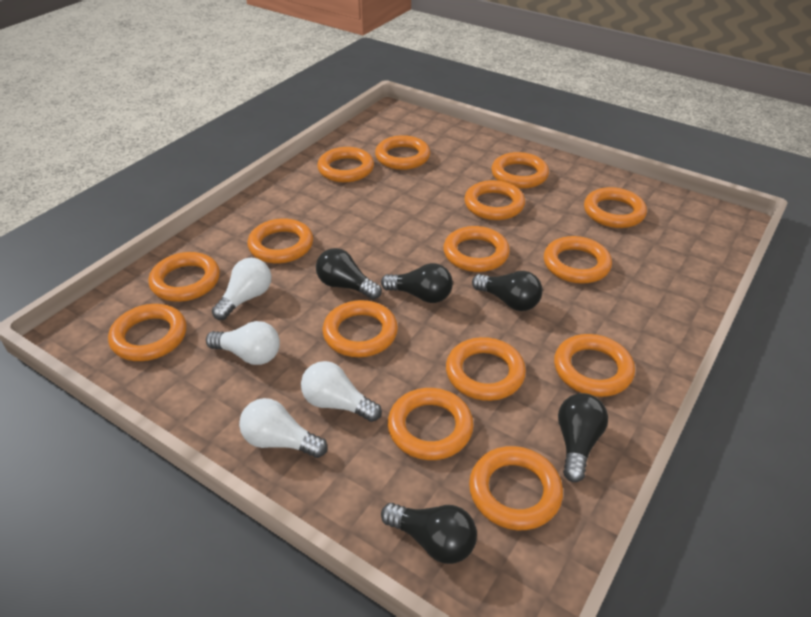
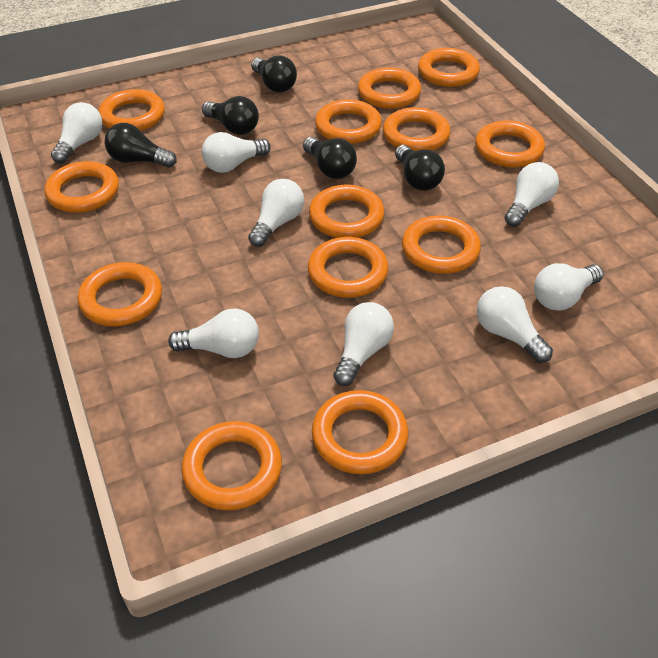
orange ring: 15 -> 13
white light bulb: 4 -> 8

